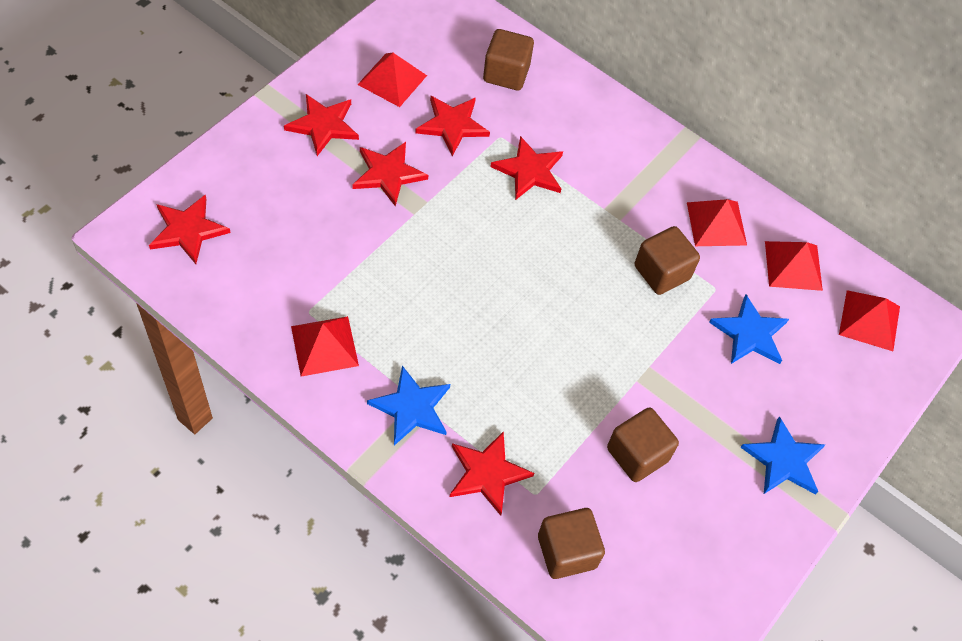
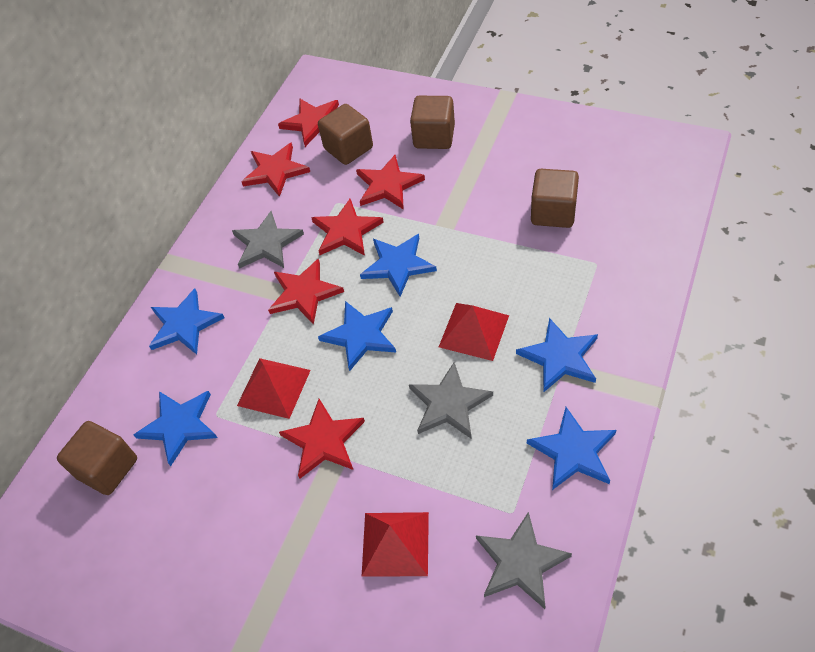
blue star: 3 -> 6
grey star: 0 -> 3
red pyramid: 5 -> 3

